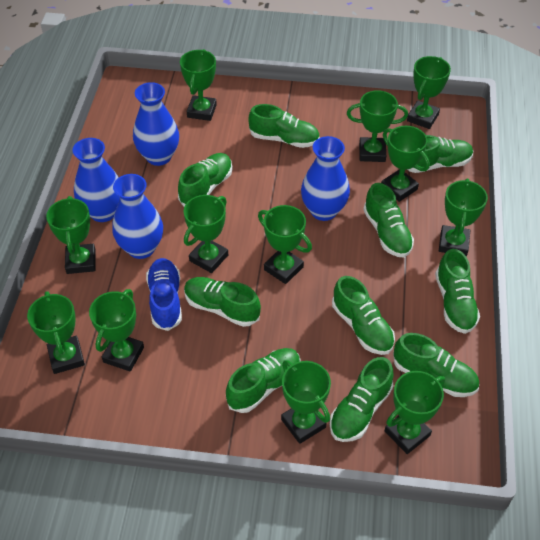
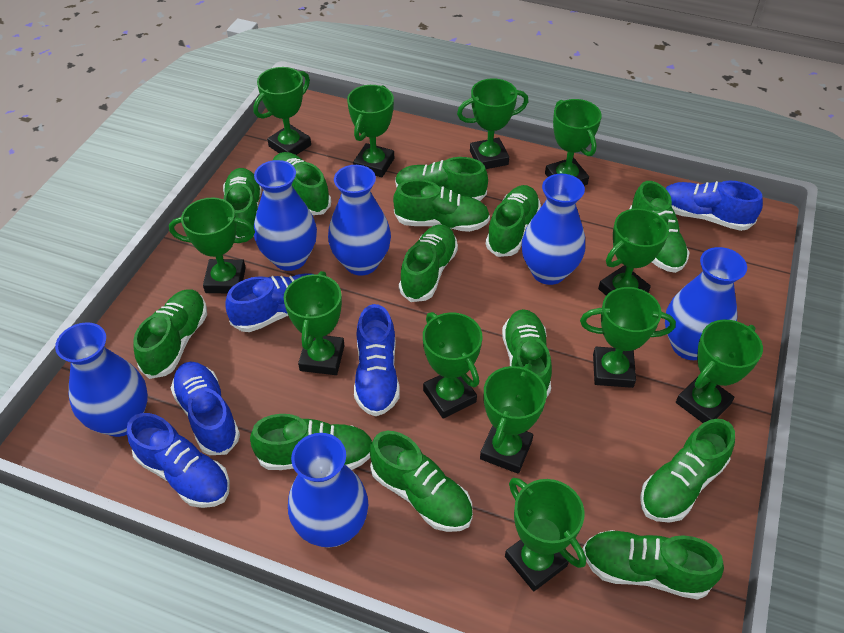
blue shoe: 1 -> 5
blue vase: 4 -> 6
green shoe: 10 -> 13

